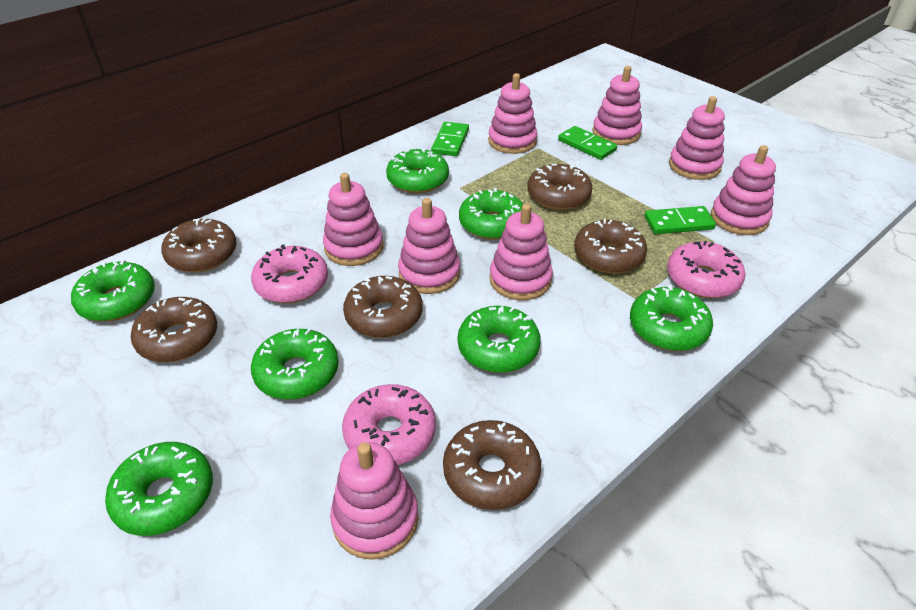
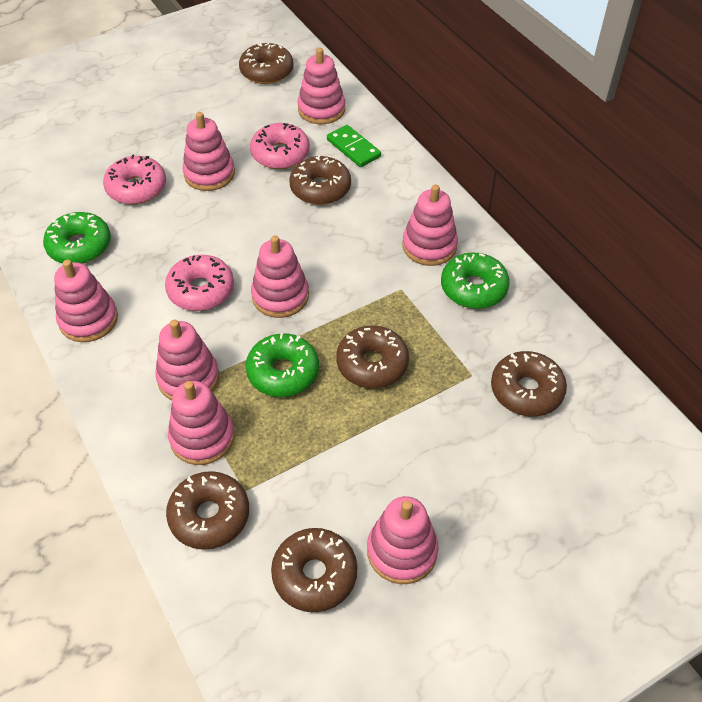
green domino: 3 -> 1
green donut: 7 -> 3

